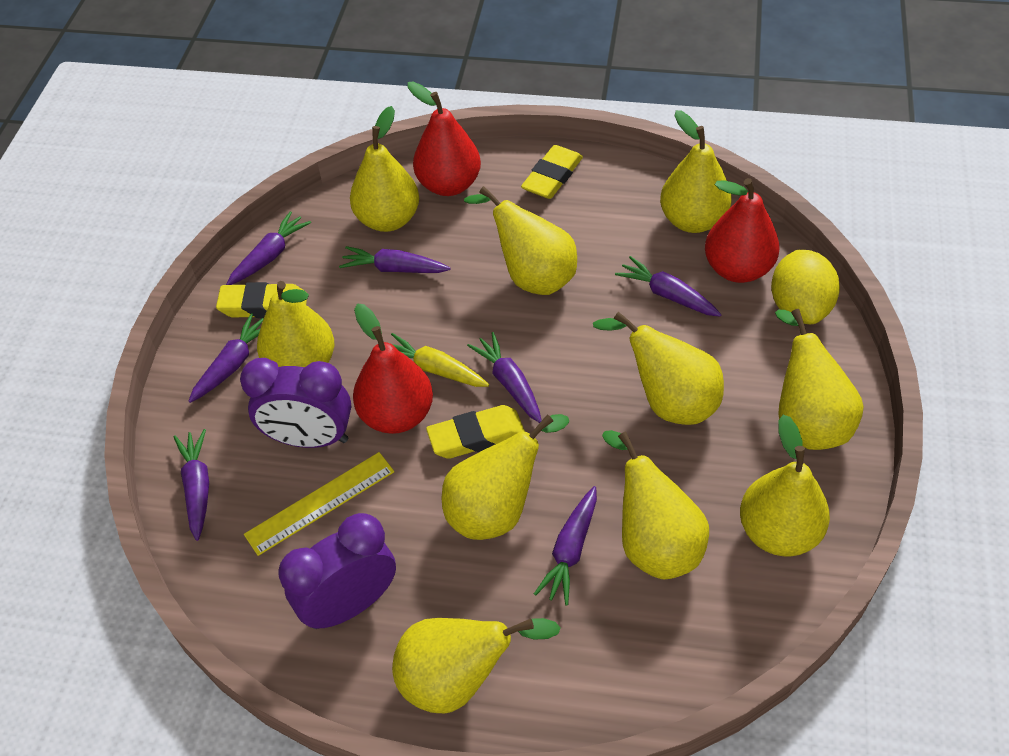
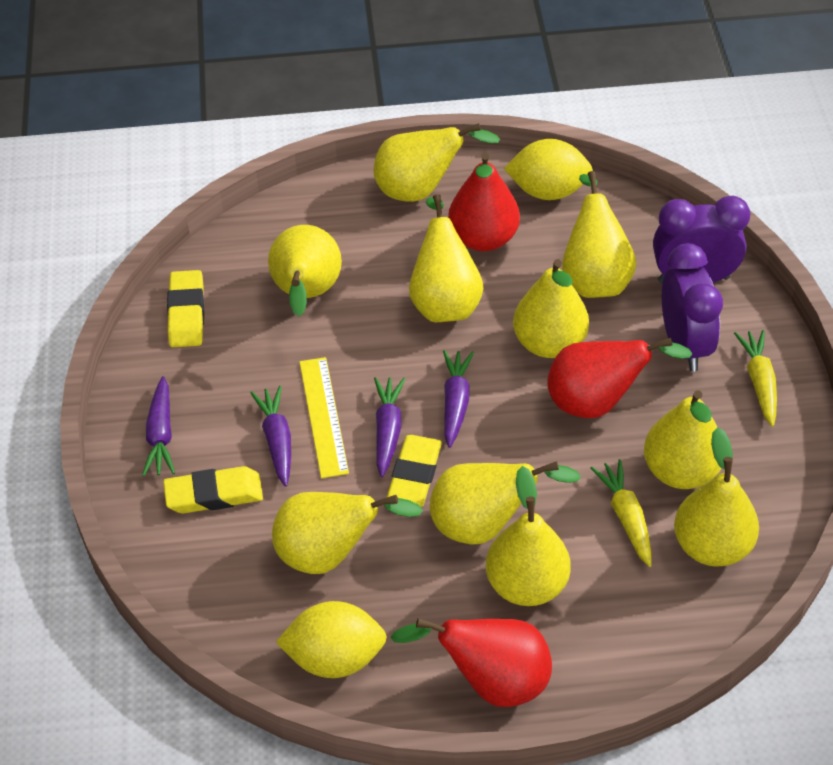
purple carrot: 7 -> 4
yellow carrot: 1 -> 2
yellow lemon: 1 -> 2

